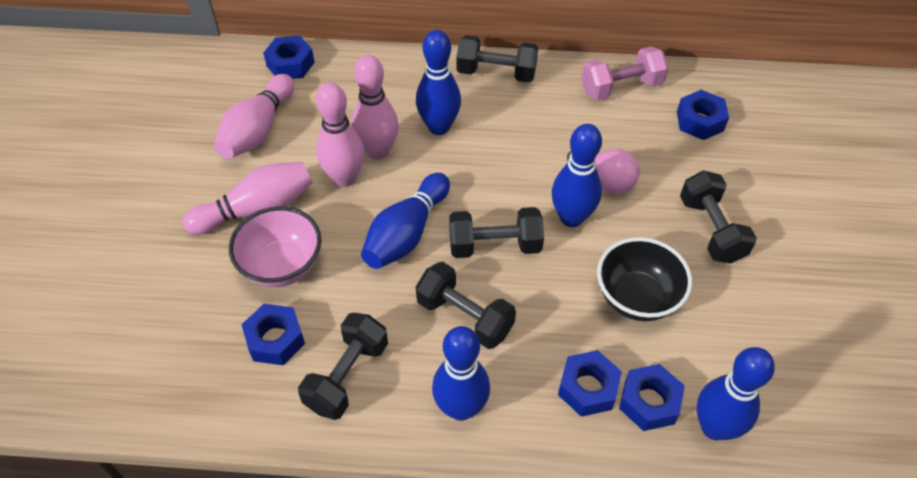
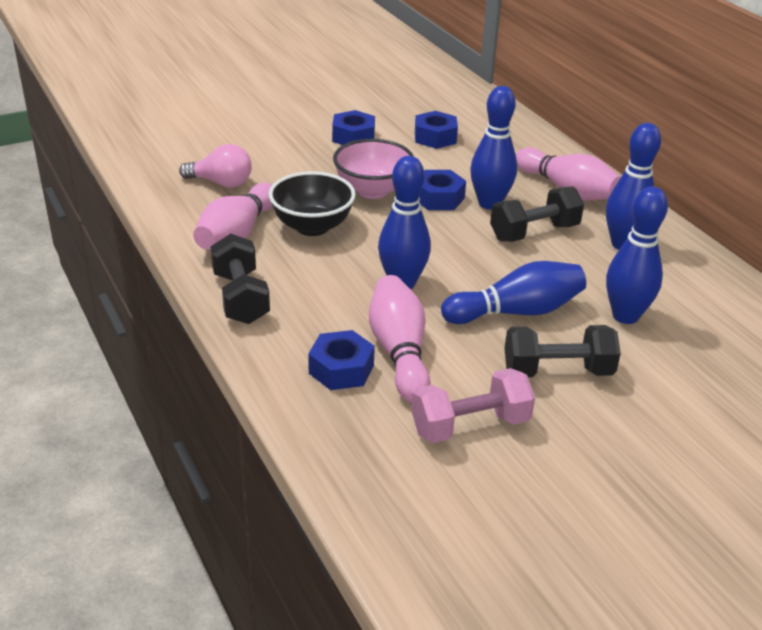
black dumbbell: 5 -> 3
blue nut: 5 -> 4
pink bowling pin: 4 -> 3

